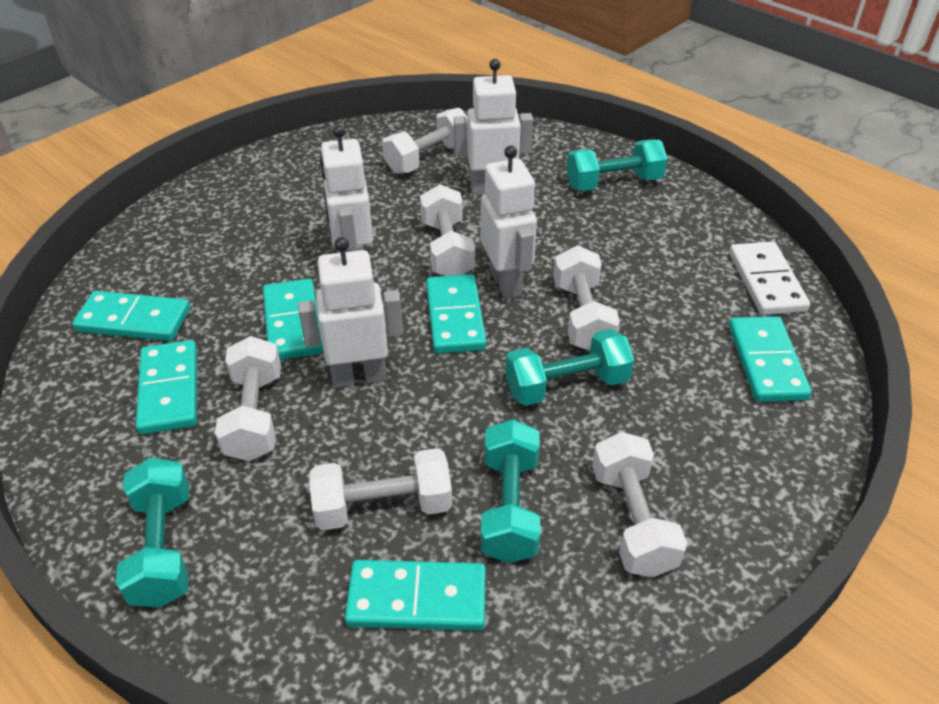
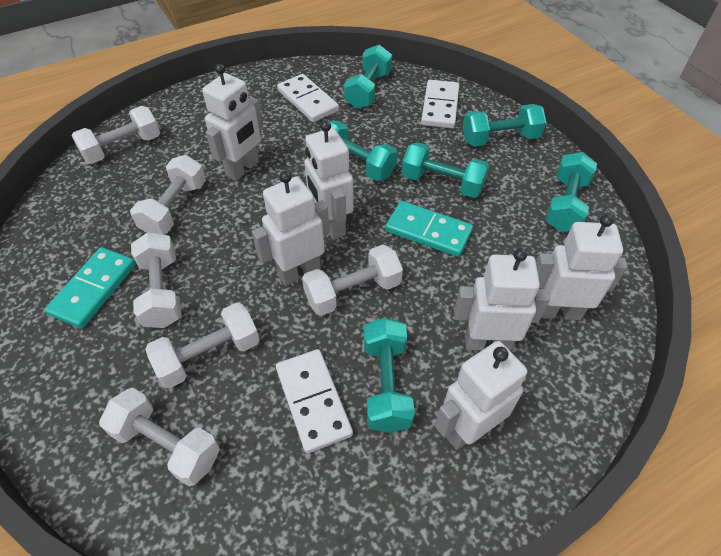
turquoise domino: 6 -> 2
turquoise dumbbell: 4 -> 6
white domino: 1 -> 3
white robot: 4 -> 6

